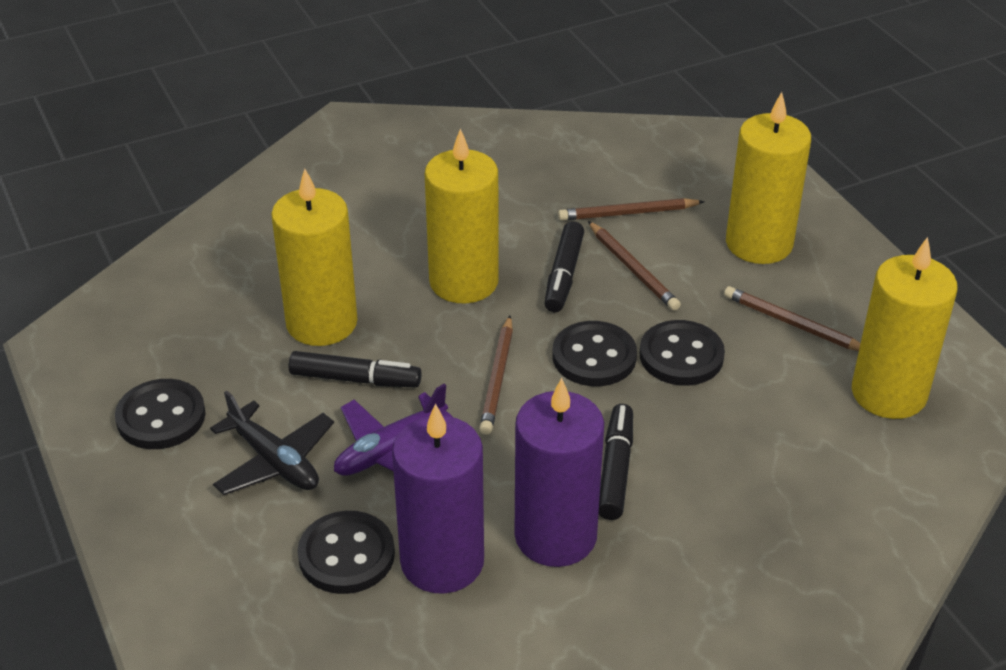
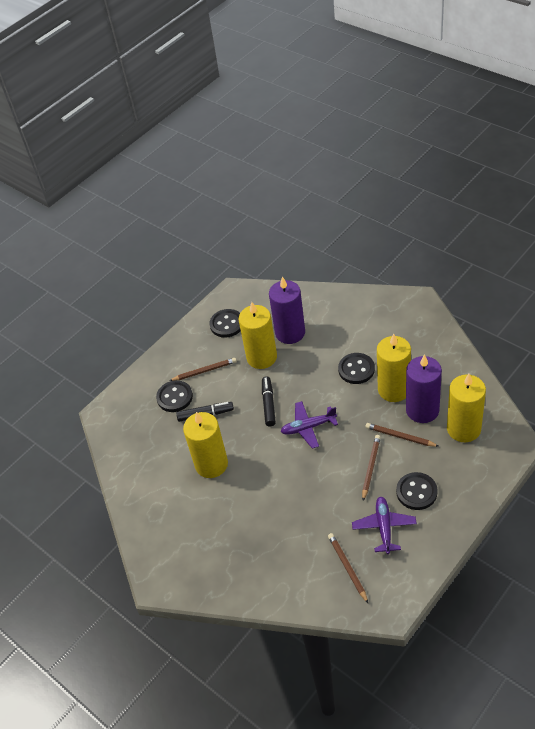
black marker: 3 -> 2
black plane: 1 -> 0
purple plane: 1 -> 2

